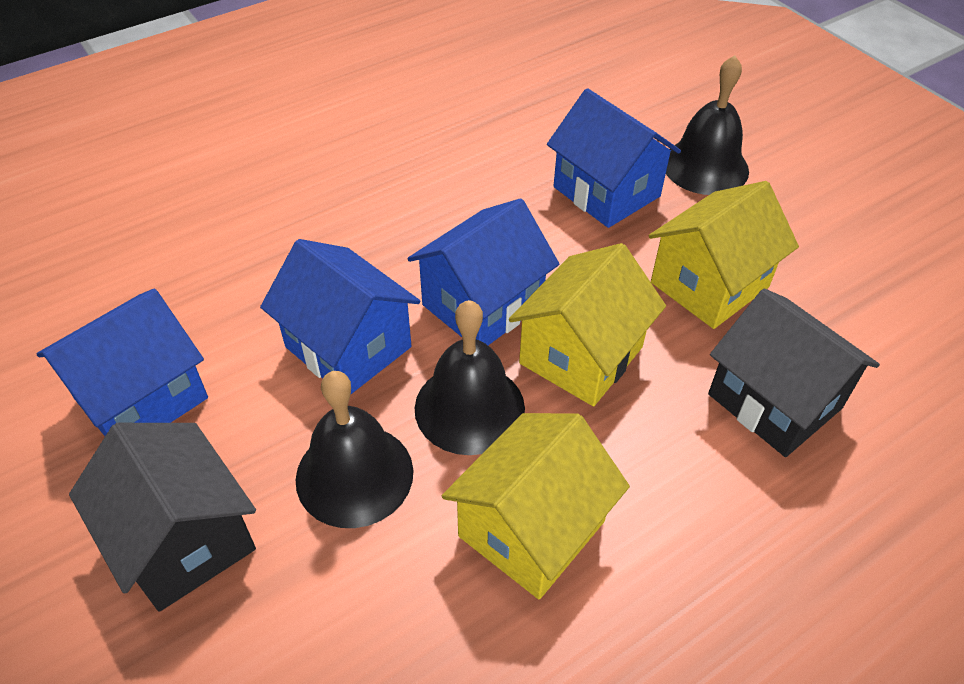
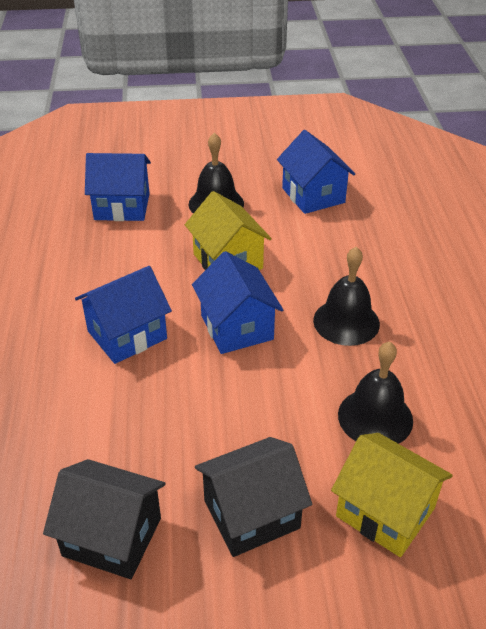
yellow house: 3 -> 2

